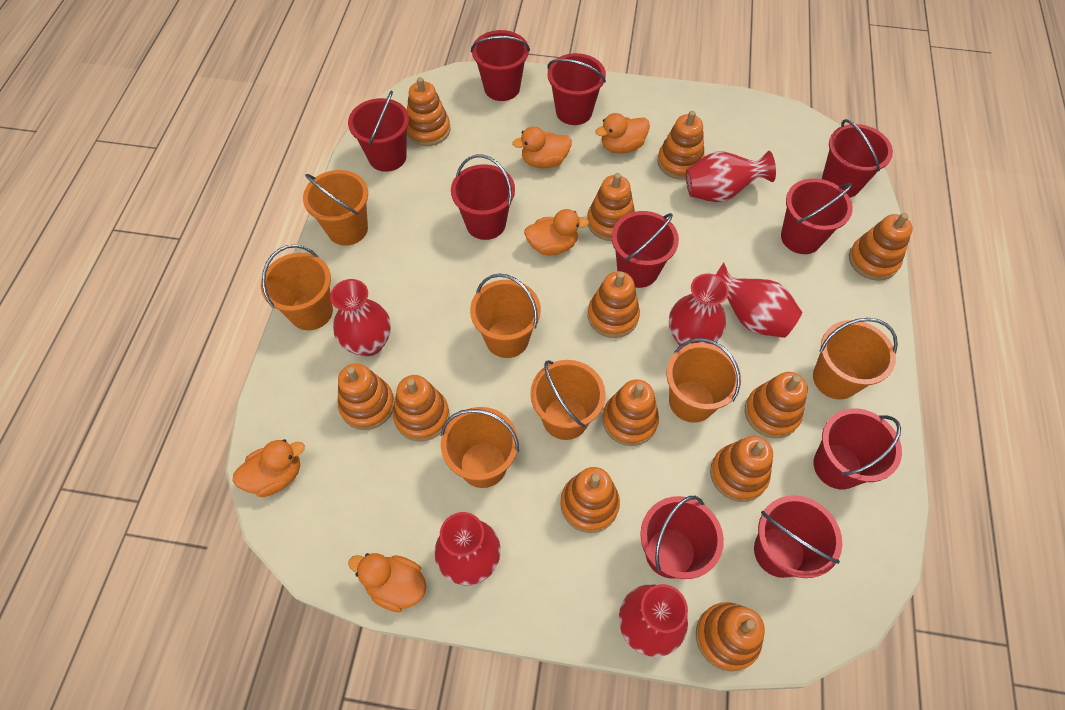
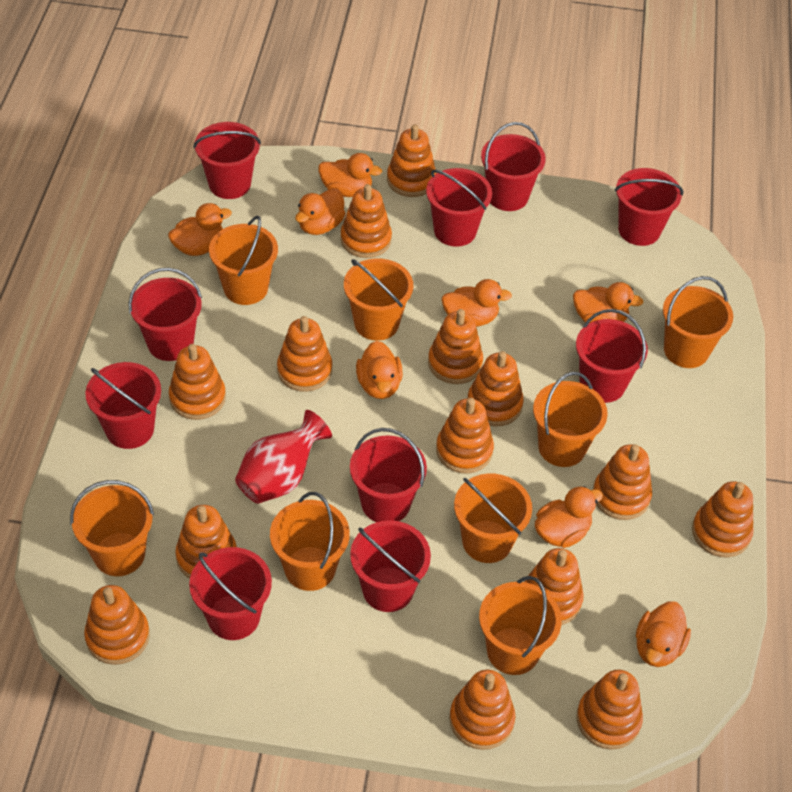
orange bucket: 7 -> 8
orange duck: 5 -> 8
orange stacking toy: 12 -> 14
red vase: 6 -> 1

